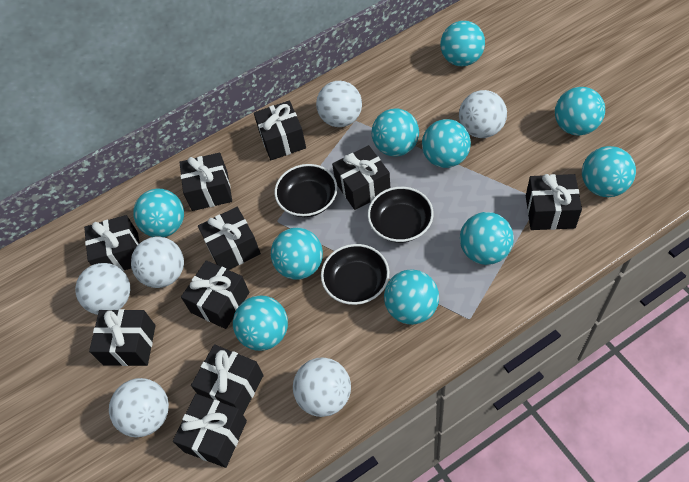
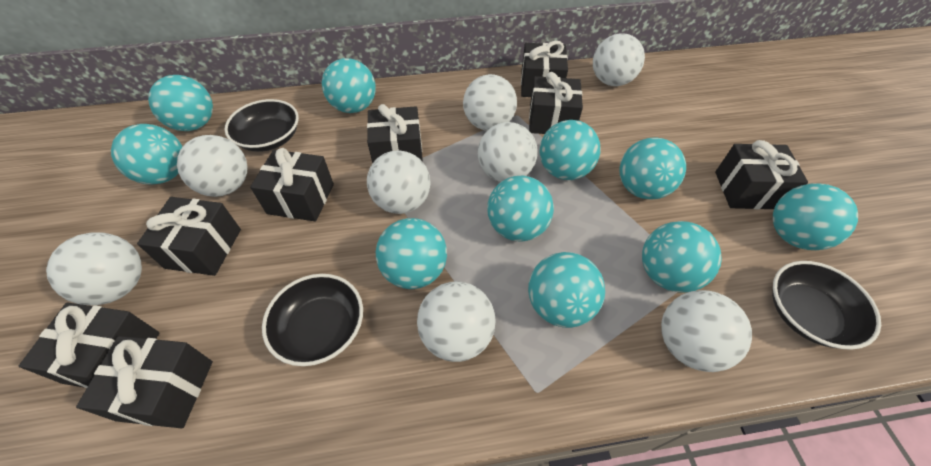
black gift: 10 -> 8
white ball: 6 -> 8

